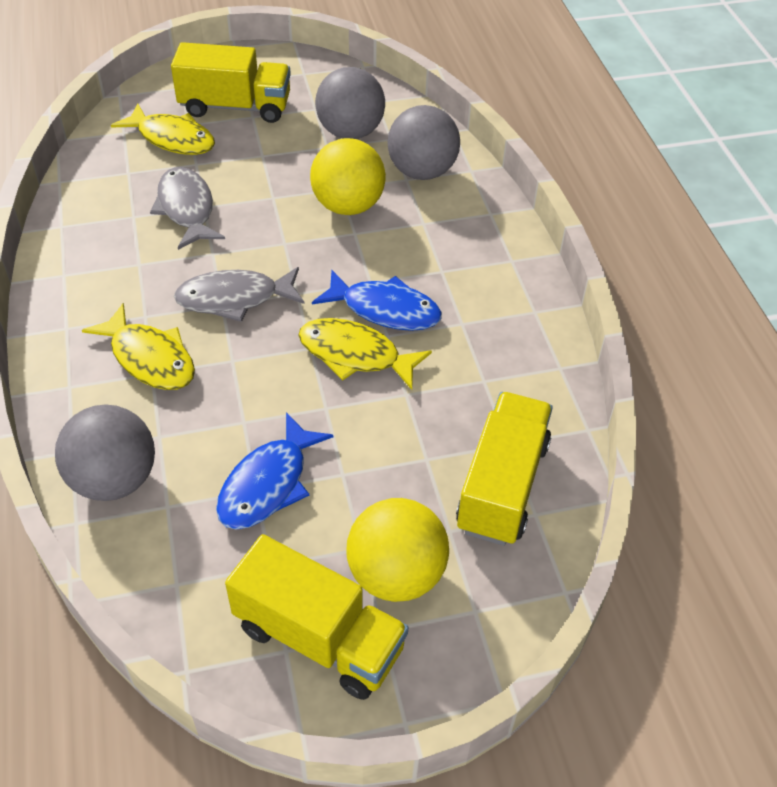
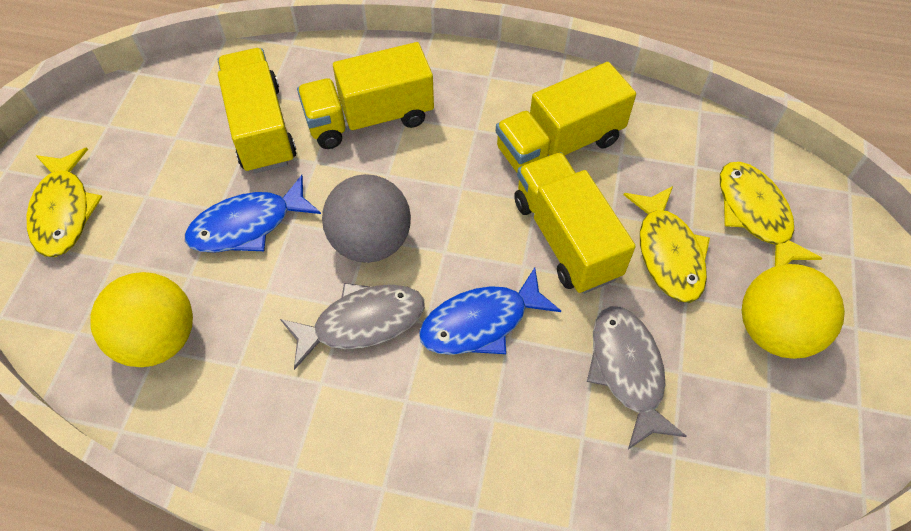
grey ball: 3 -> 1
yellow truck: 3 -> 4

